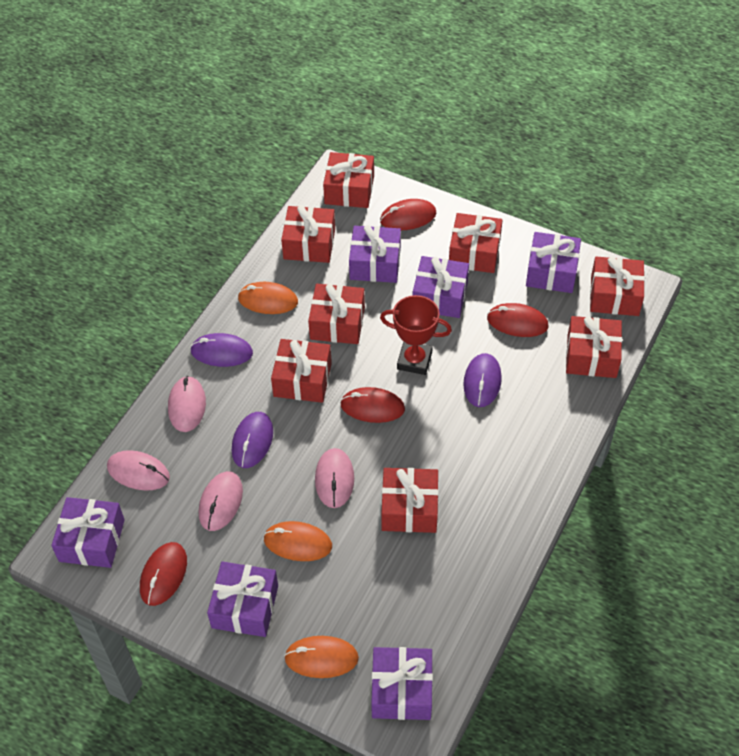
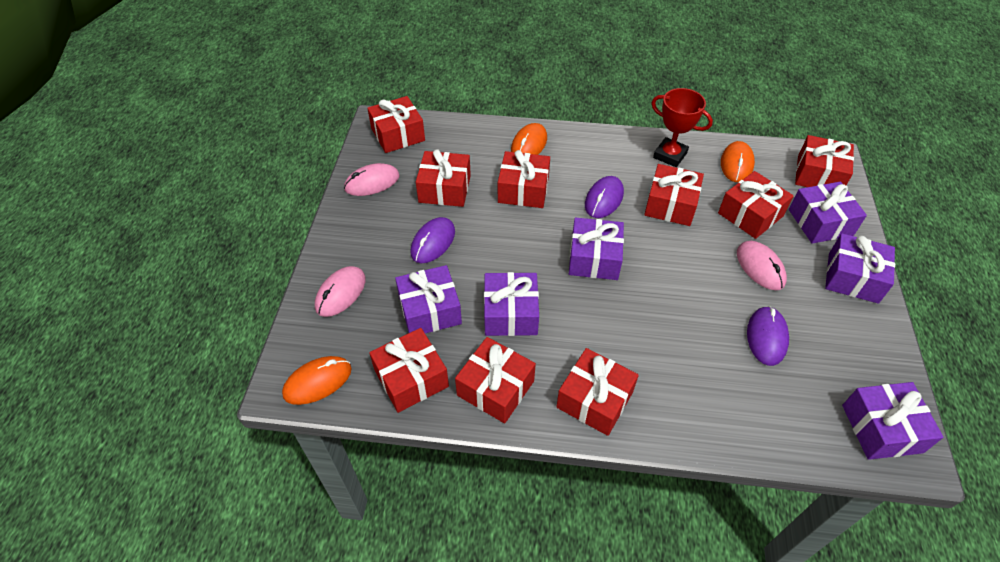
pink mouse: 4 -> 3
red gift: 8 -> 9
red mouse: 4 -> 0

